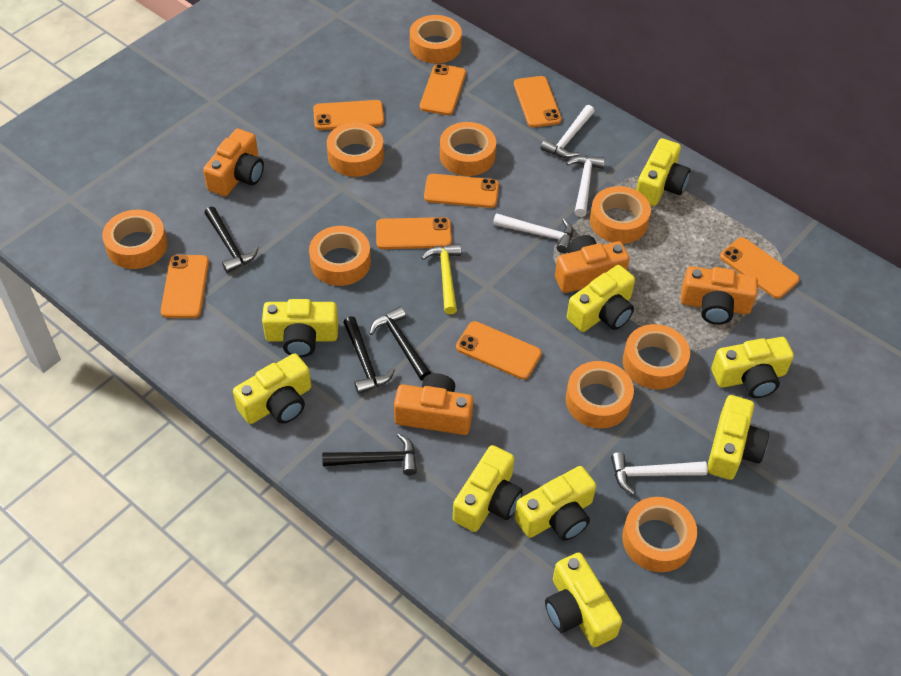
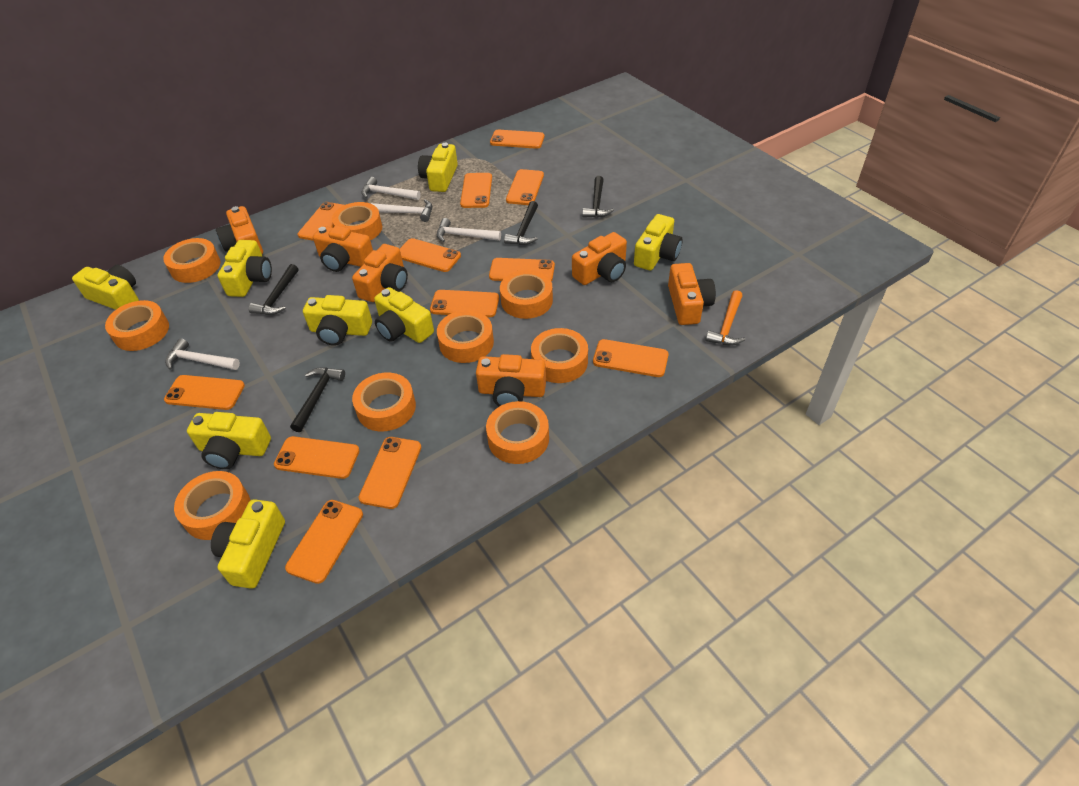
orange camera: 4 -> 6
orange hammer: 0 -> 1
orange phone: 8 -> 12
yellow camera: 9 -> 8
yellow hammer: 1 -> 0

